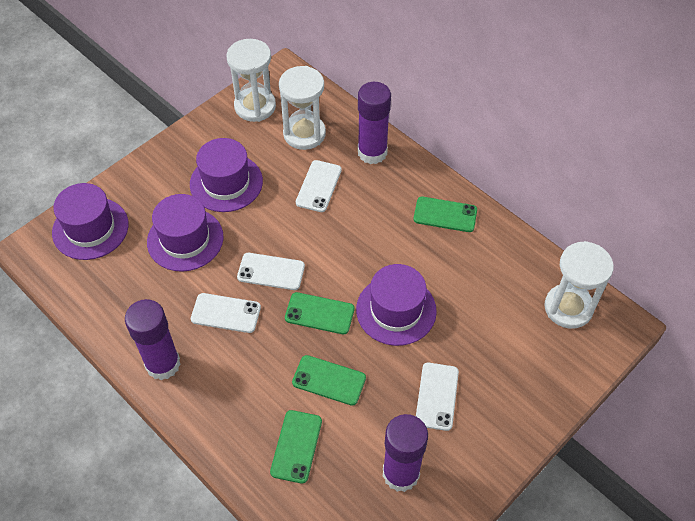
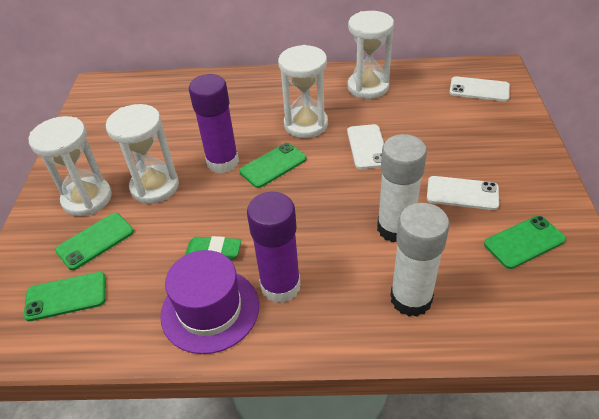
green eraser: 0 -> 1
purple glue stick: 3 -> 2
purple hat: 4 -> 1
white glue stick: 0 -> 2
white hourglass: 3 -> 4
white phone: 4 -> 3

